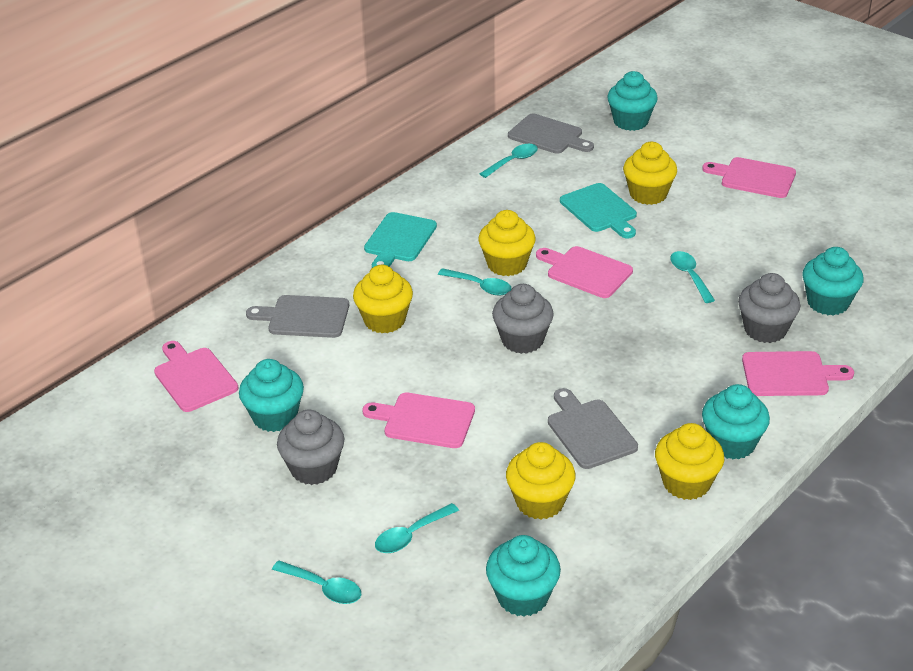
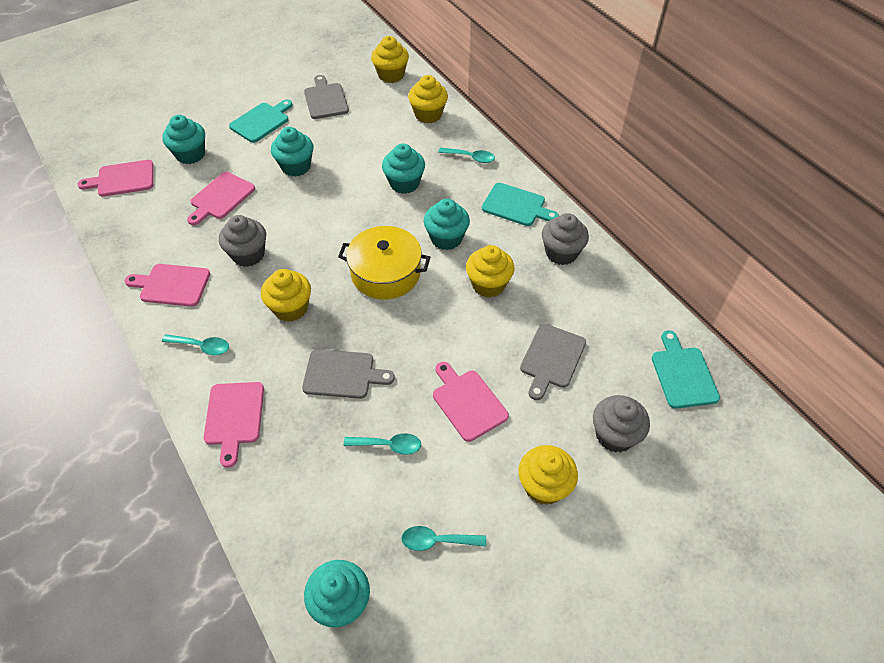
turquoise cutting board: 2 -> 3
turquoise spoon: 5 -> 4
yellow pot: 0 -> 1

